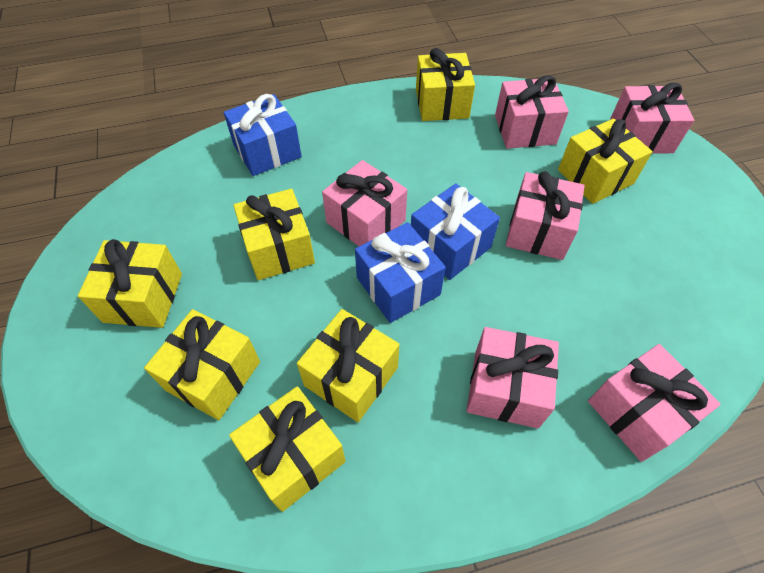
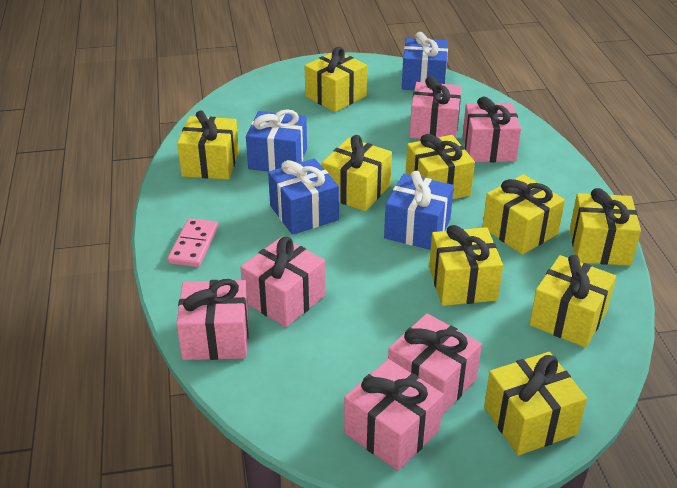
blue gift: 3 -> 4
pink domino: 0 -> 1
yellow gift: 7 -> 9

